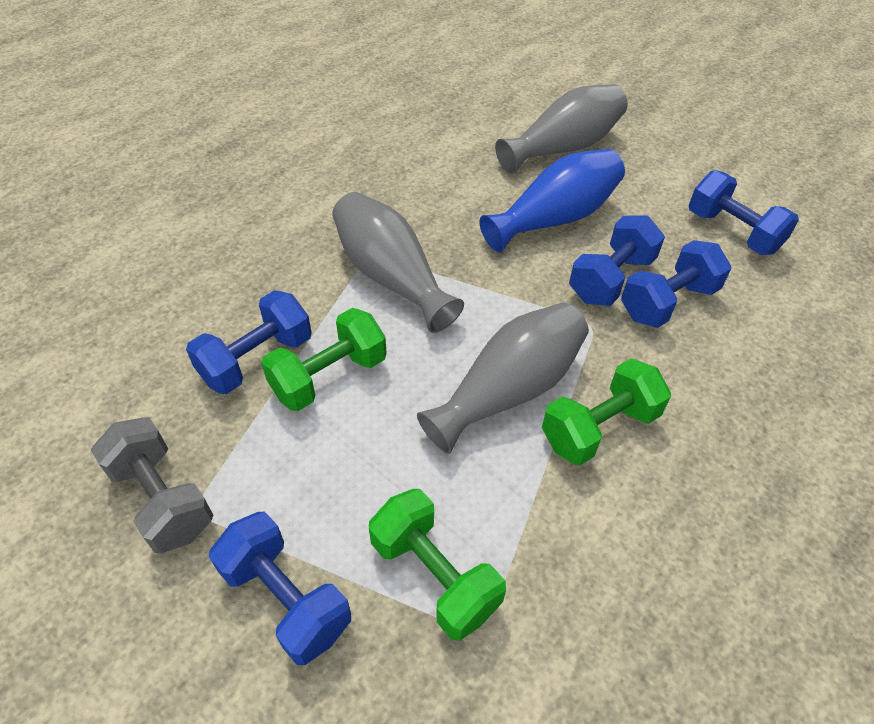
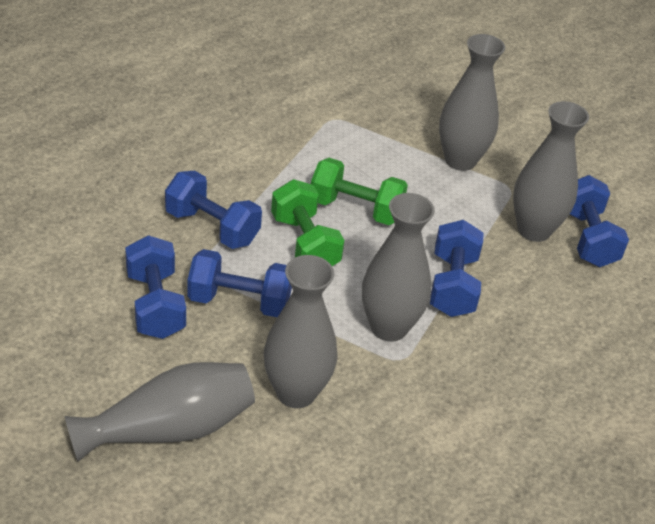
blue vase: 1 -> 0
green dumbbell: 3 -> 2
grey dumbbell: 1 -> 0
grey vase: 3 -> 5

